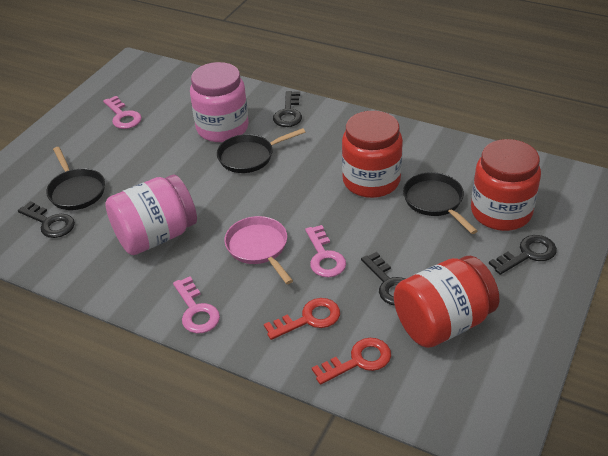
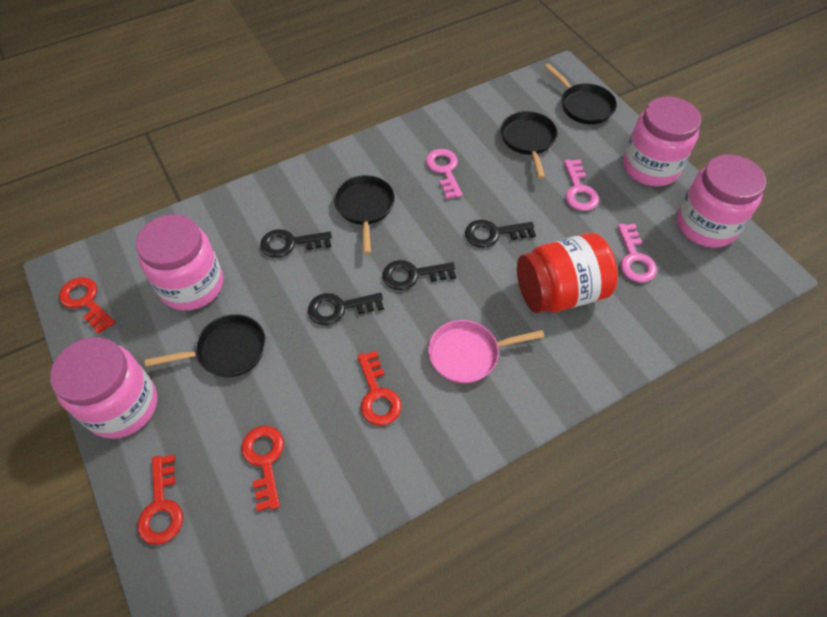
black pan: 3 -> 4
pink jar: 2 -> 4
red jar: 3 -> 1
red key: 2 -> 4

